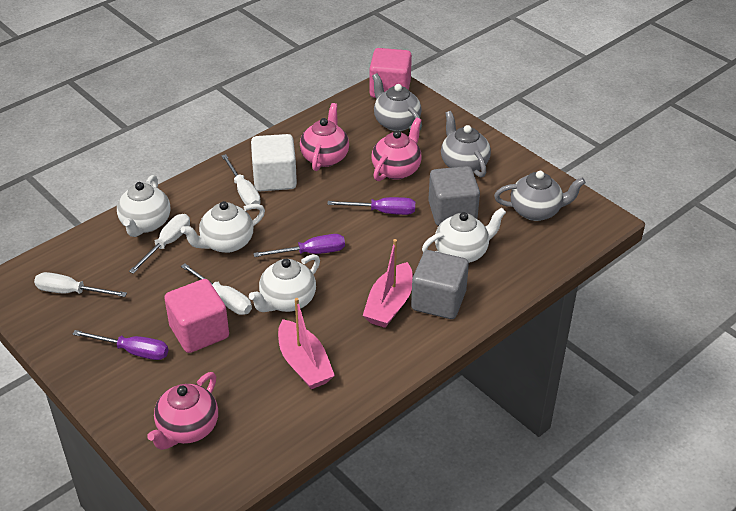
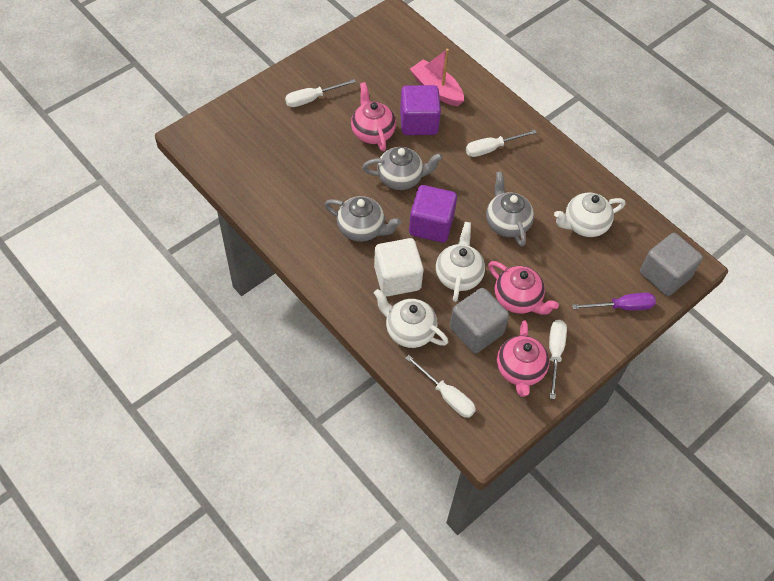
pink boat: 2 -> 1
pink cube: 2 -> 0
purple cube: 0 -> 2
purple screwdriver: 3 -> 1
white teapot: 4 -> 3

